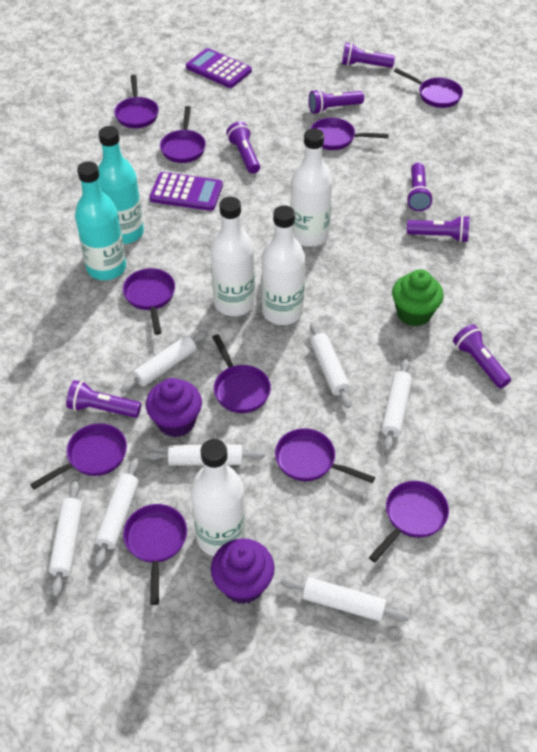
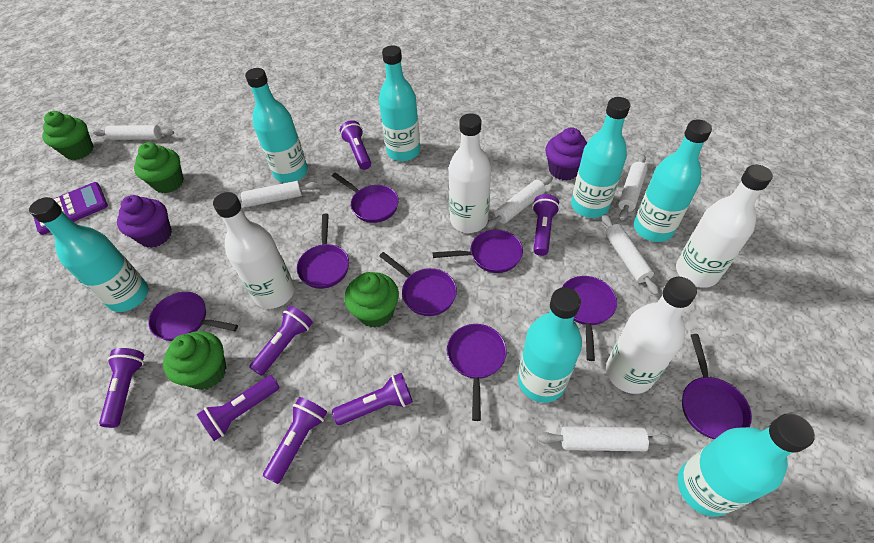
green cupcake: 1 -> 4
purple calculator: 2 -> 1
purple pan: 10 -> 8
turquoise bottle: 2 -> 7
white rolling pin: 7 -> 6

